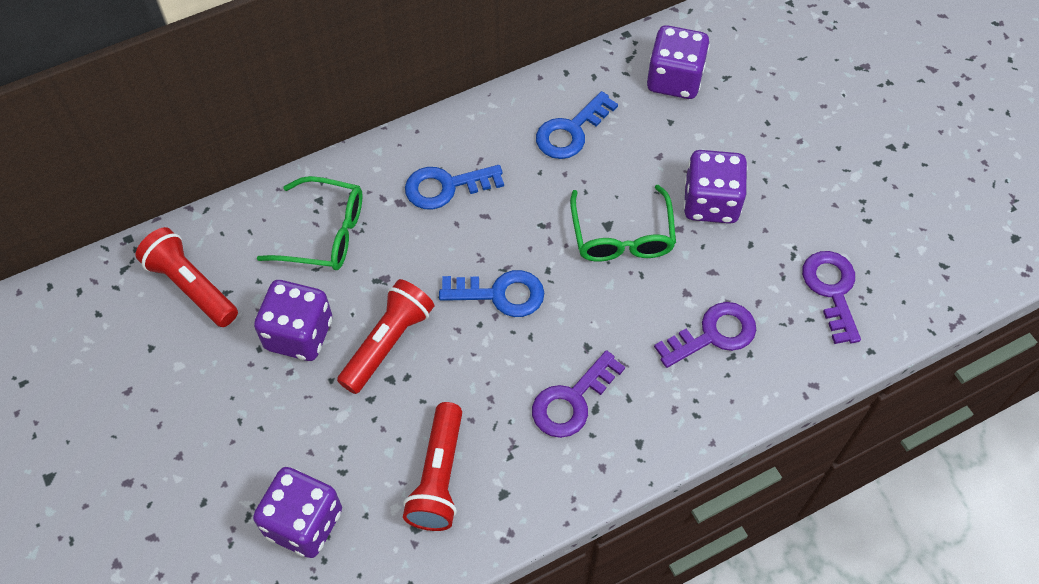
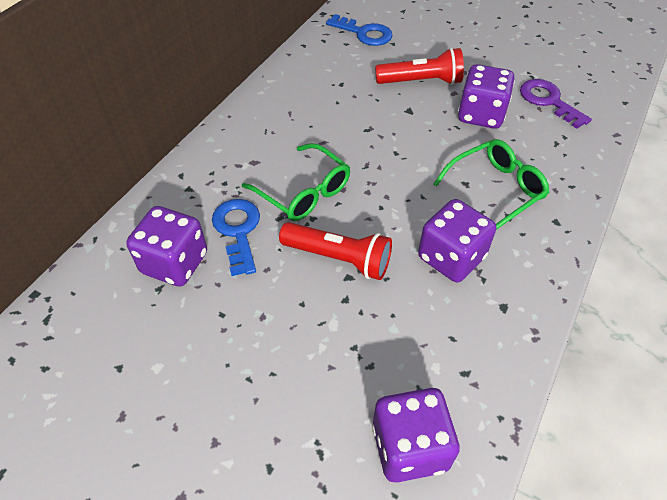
blue key: 3 -> 2
purple key: 3 -> 1
red flashlight: 3 -> 2

